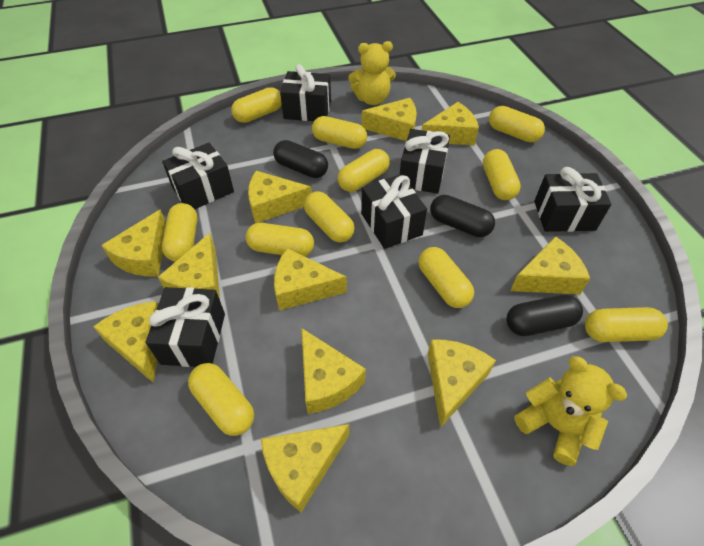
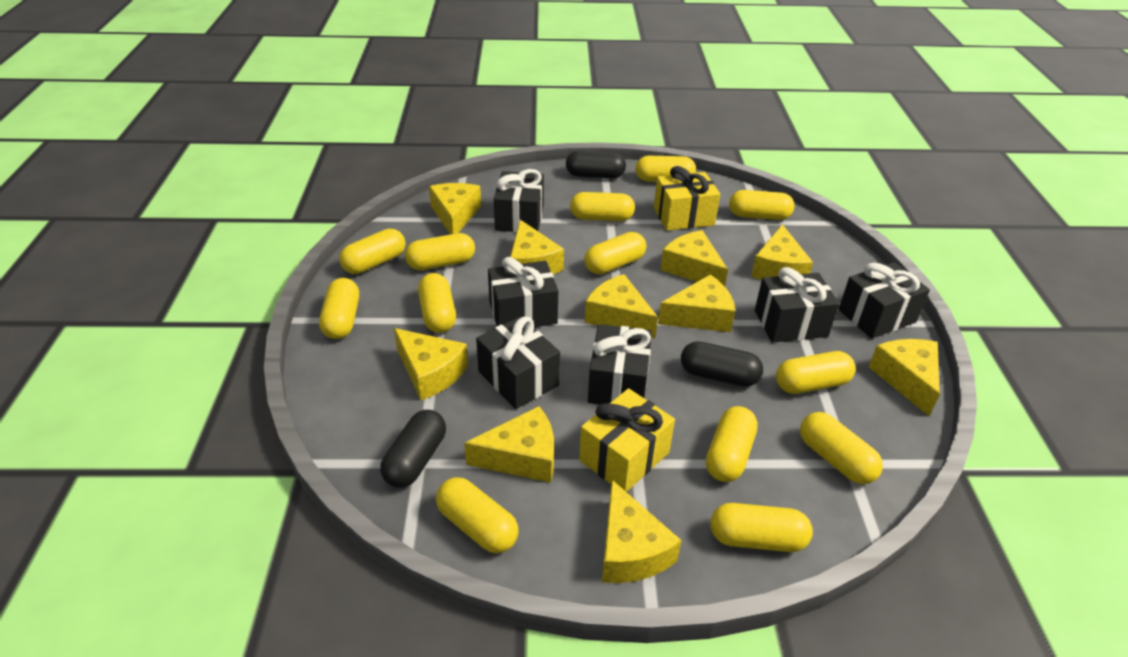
yellow capsule: 11 -> 13
yellow cheese: 11 -> 10
yellow gift: 0 -> 2
yellow teddy bear: 2 -> 0

